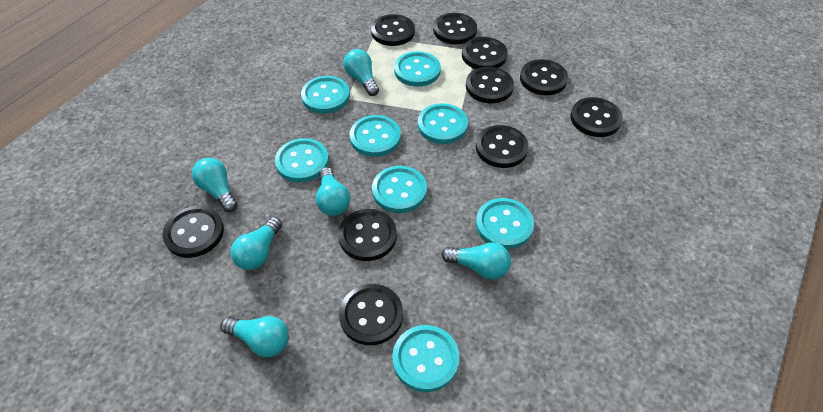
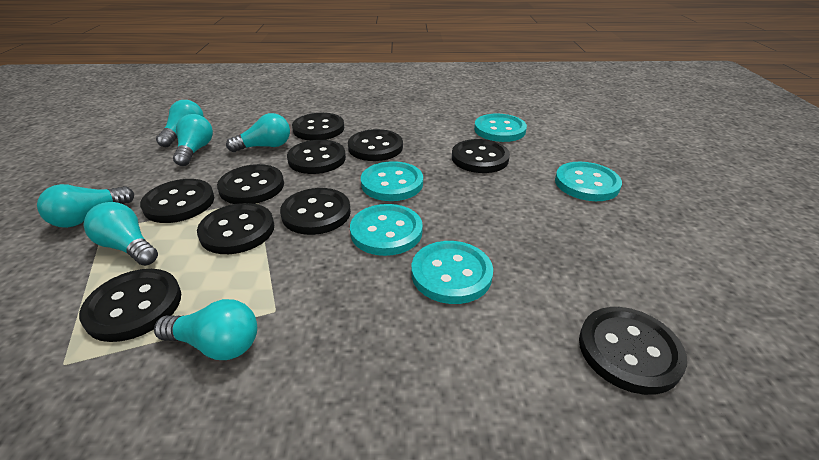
turquoise button: 8 -> 5

